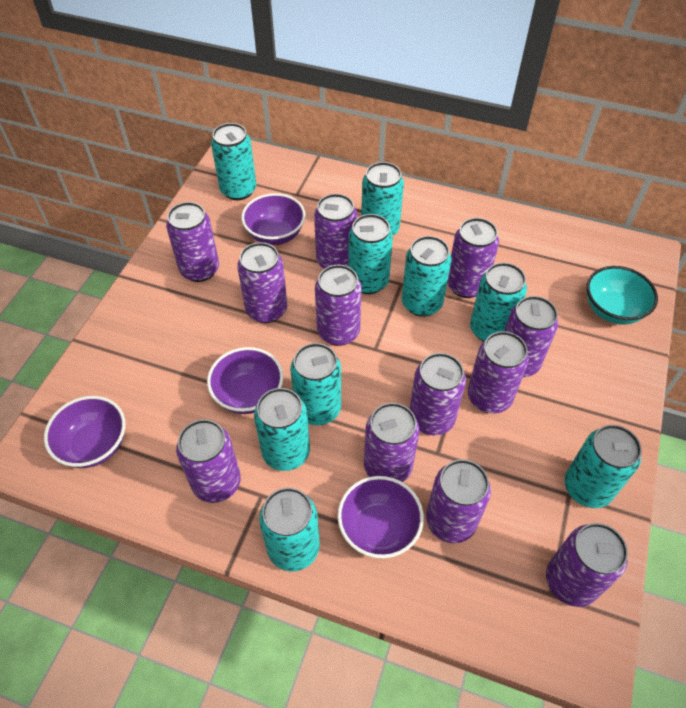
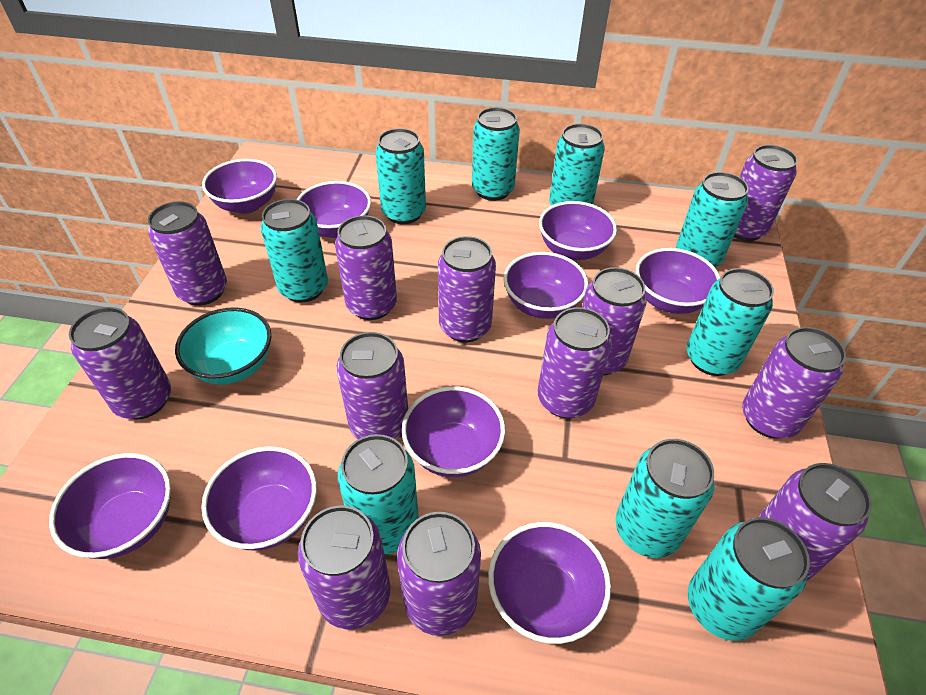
purple bowl: 4 -> 9

